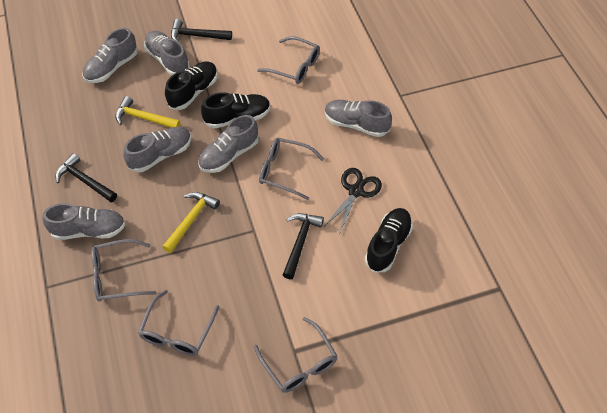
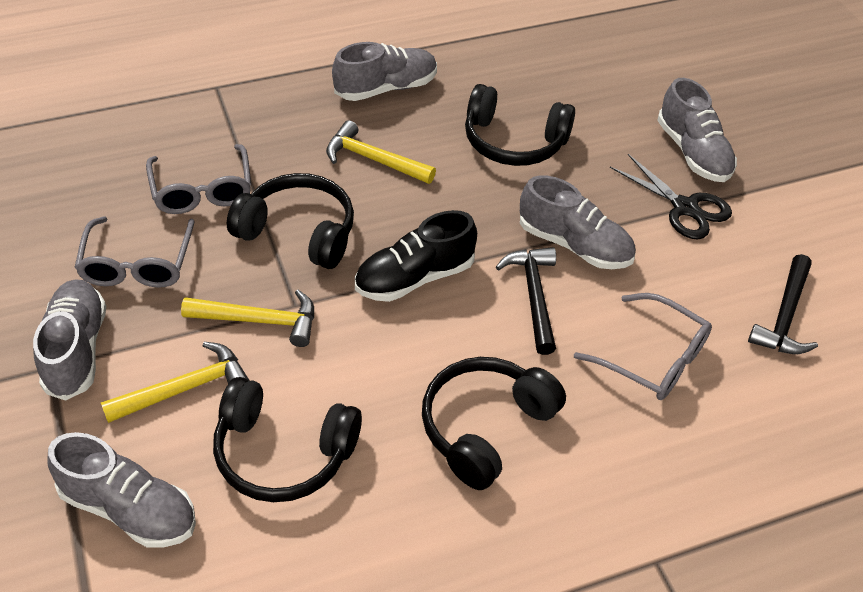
black hammer: 3 -> 2
black headphones: 0 -> 4
black shoe: 3 -> 1
grey glasses: 5 -> 3
grey shoe: 6 -> 5
yellow hammer: 2 -> 3

